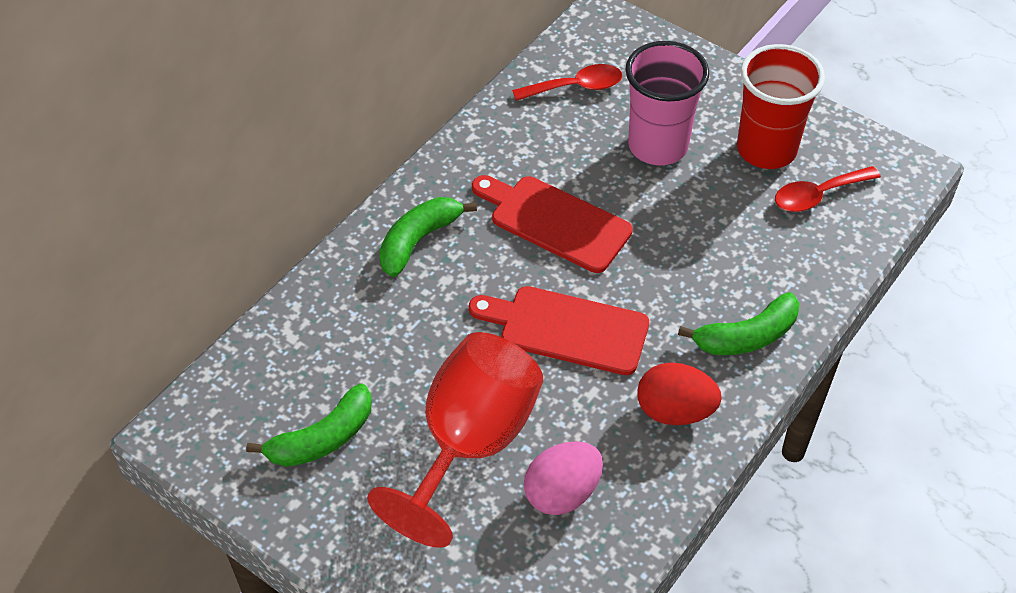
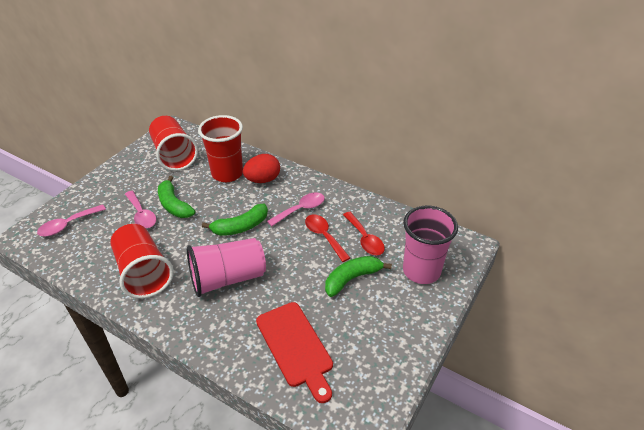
pink cup: 1 -> 2
pink egg: 1 -> 0
pink spoon: 0 -> 3
red cup: 1 -> 3
red cutting board: 2 -> 1
red goblet: 1 -> 0

